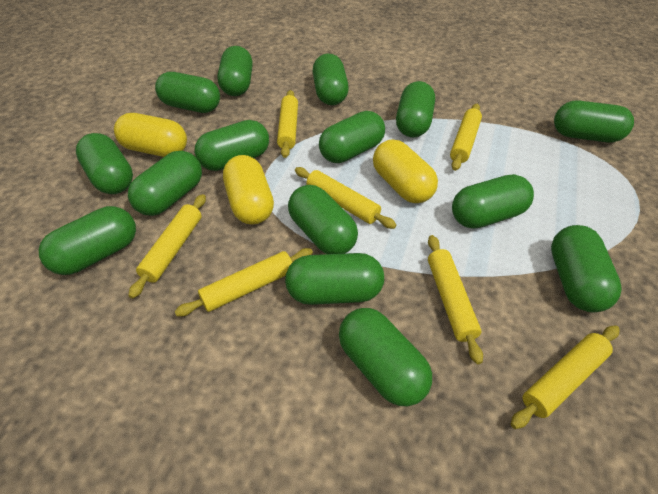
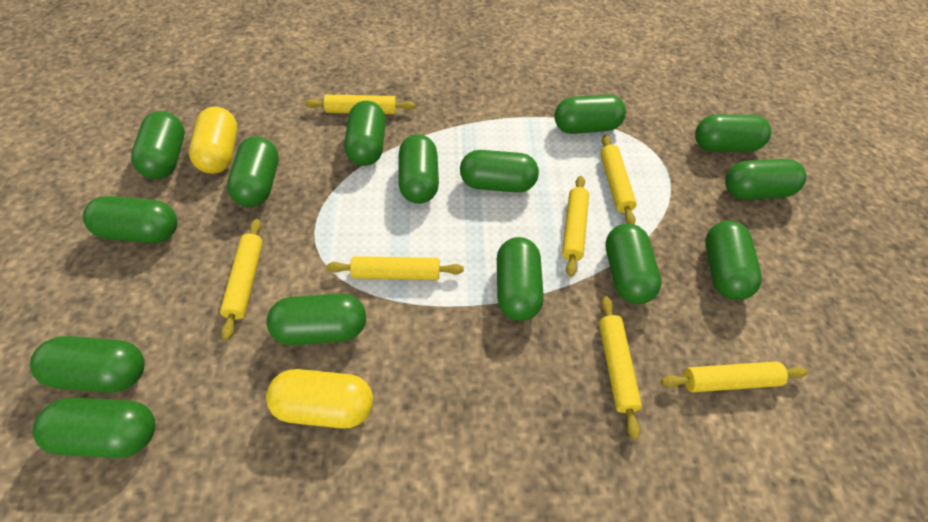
yellow capsule: 3 -> 2

